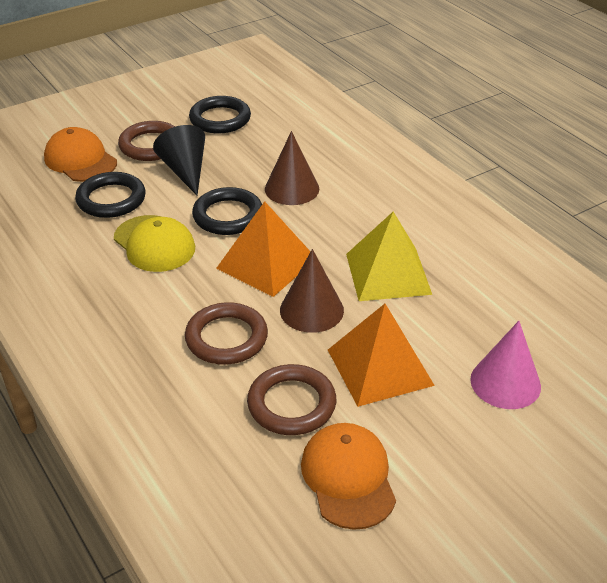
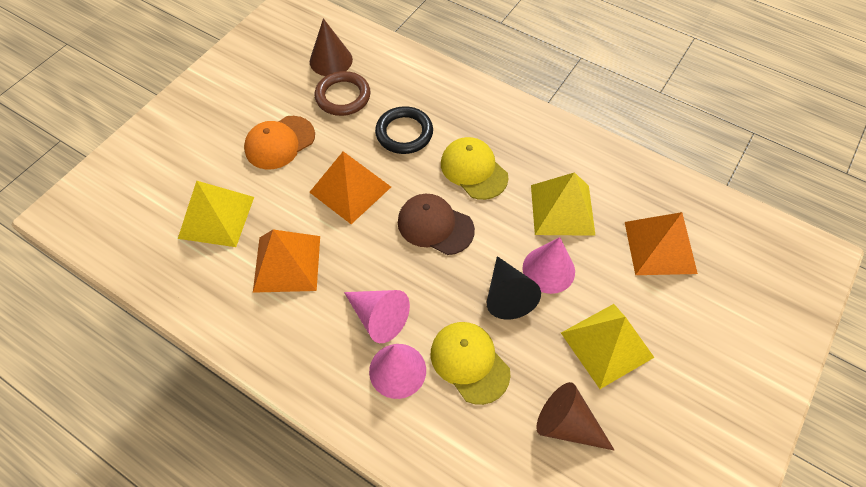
black ring: 3 -> 1
brown cap: 0 -> 1
brown ring: 3 -> 1
orange cap: 2 -> 1
orange pyramid: 2 -> 3
pink cone: 1 -> 3
yellow cap: 1 -> 2
yellow pyramid: 1 -> 3

